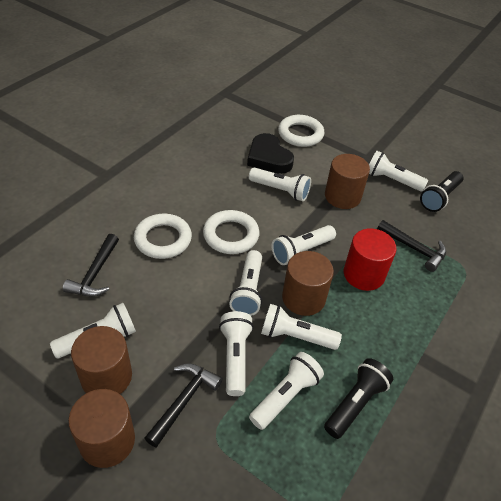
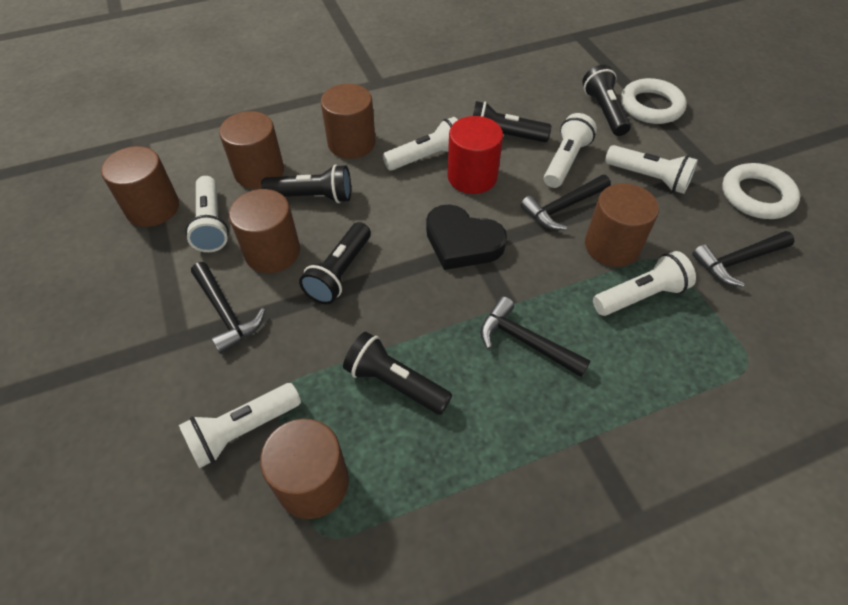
black flashlight: 2 -> 5
black hammer: 3 -> 4
brown cylinder: 4 -> 6
white flashlight: 8 -> 6
white ring: 3 -> 2

